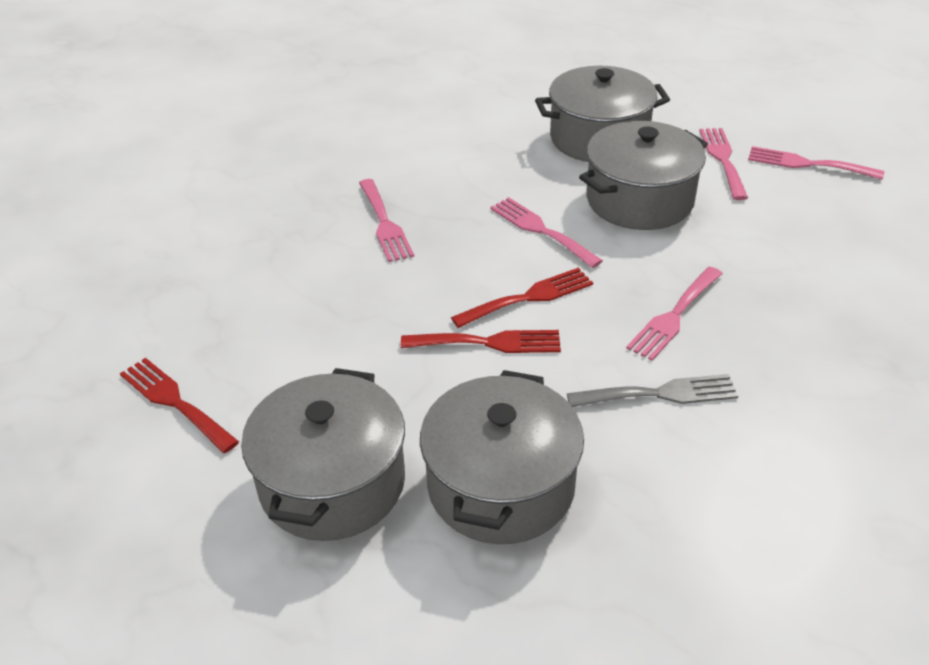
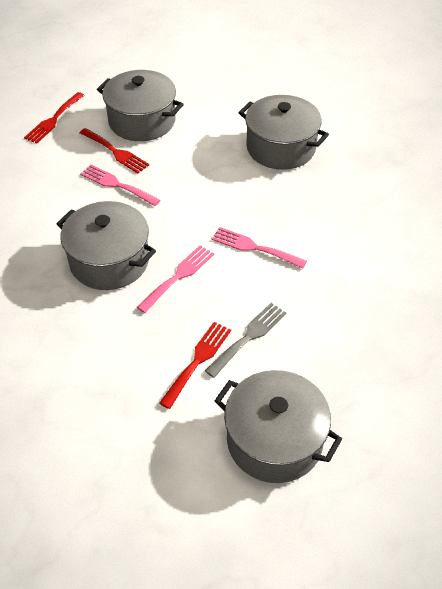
pink fork: 5 -> 3

